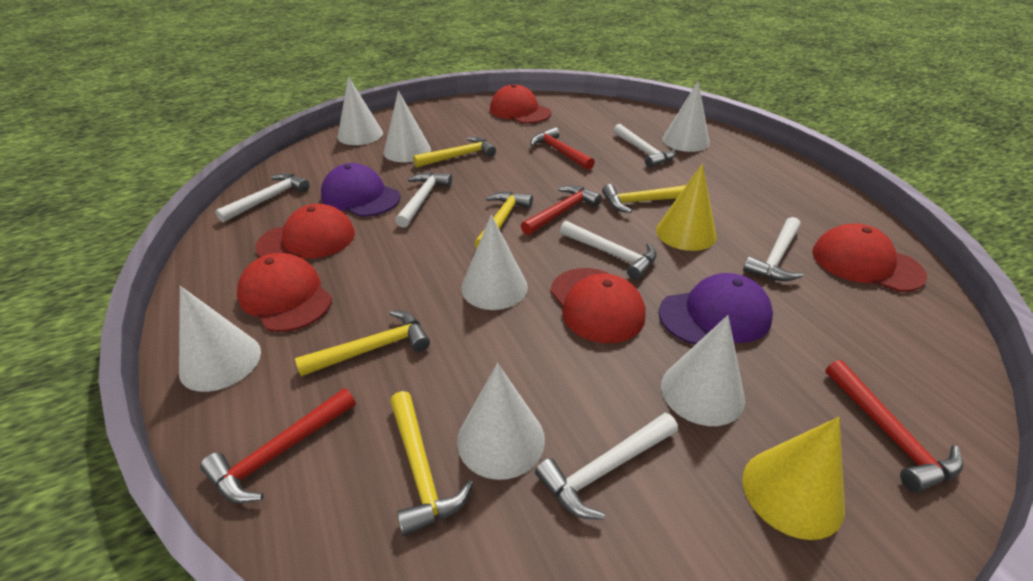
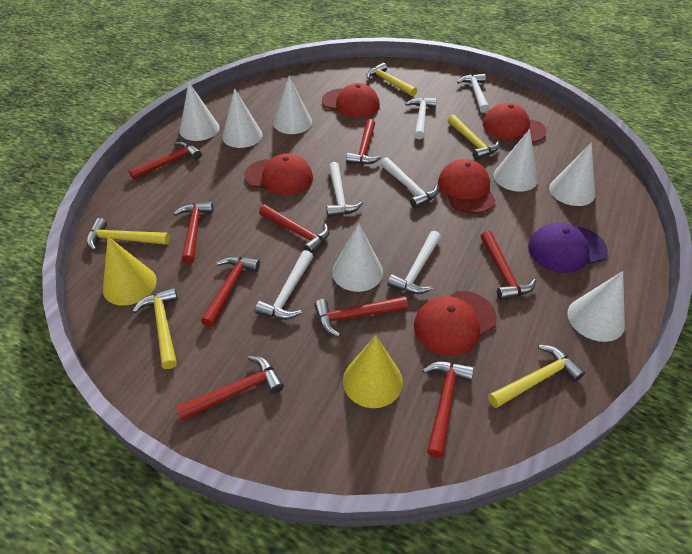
purple cap: 2 -> 1
red hammer: 4 -> 9

